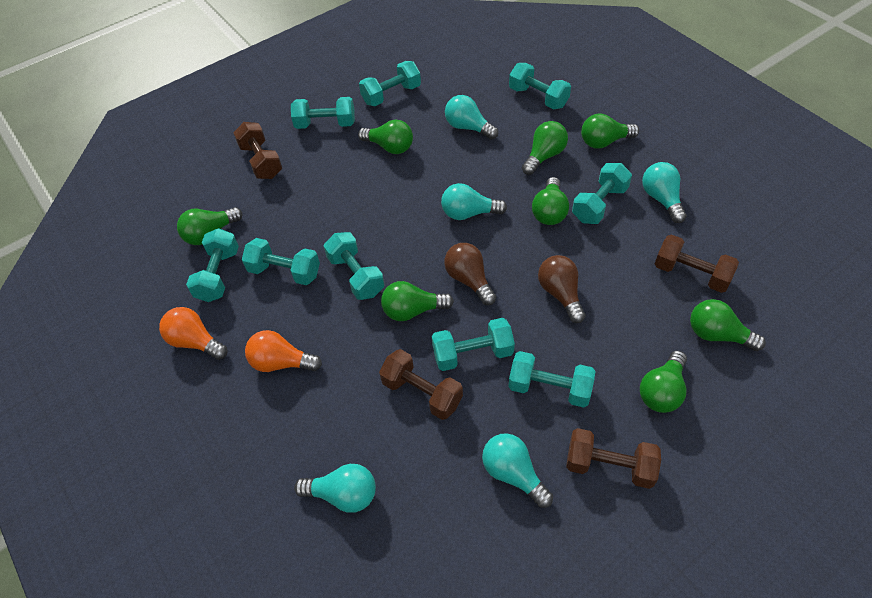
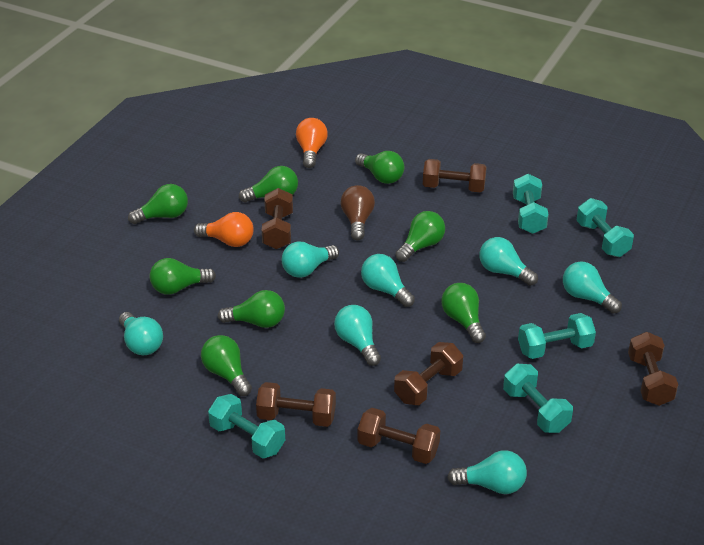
brown dumbbell: 4 -> 6
brown light bulb: 2 -> 1
turquoise dumbbell: 9 -> 5
turquoise light bulb: 5 -> 7

